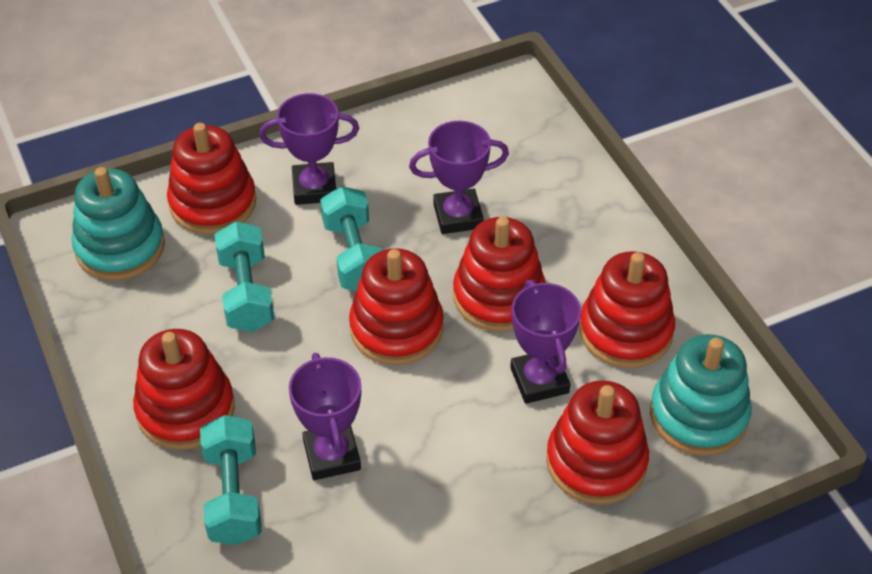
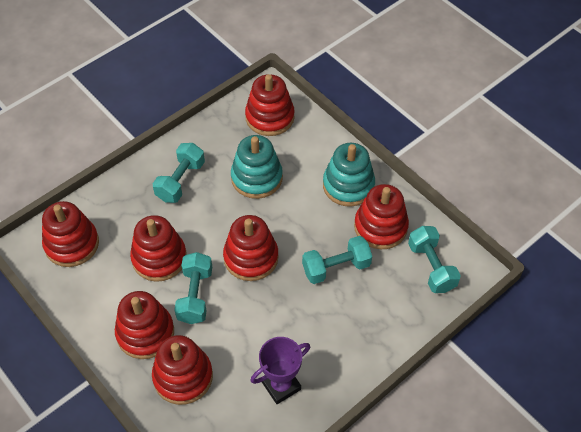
purple trophy: 4 -> 1
red stacking toy: 6 -> 7
turquoise dumbbell: 3 -> 4

